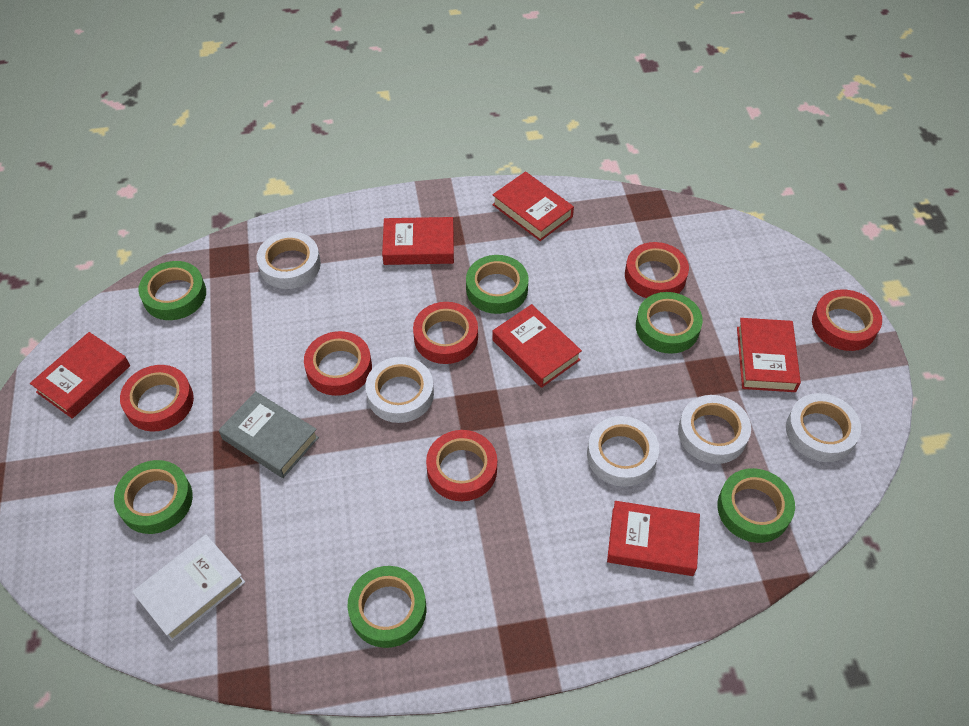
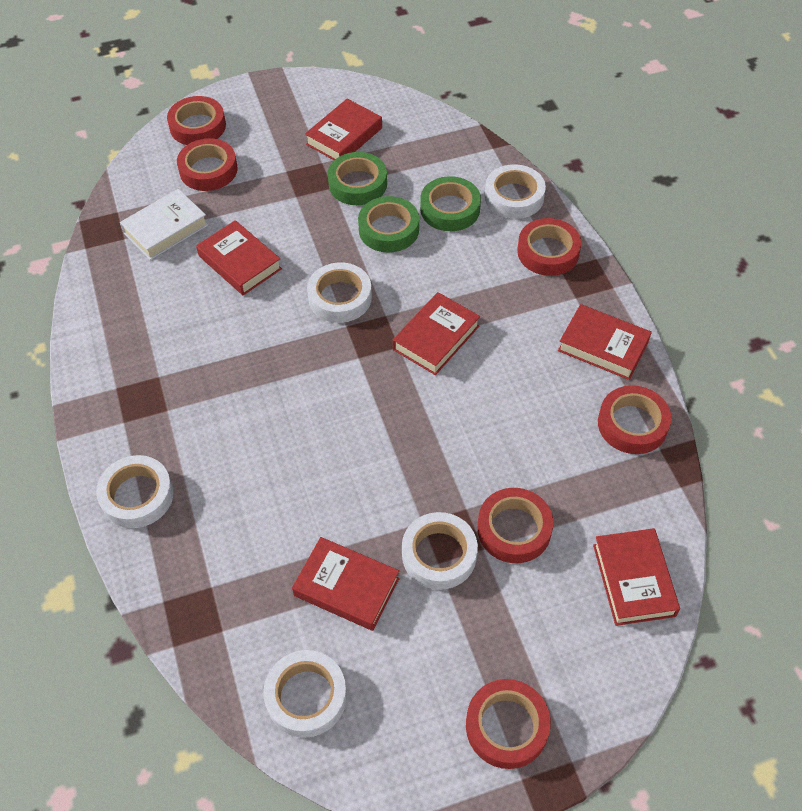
green tape: 6 -> 3
grey book: 1 -> 0

